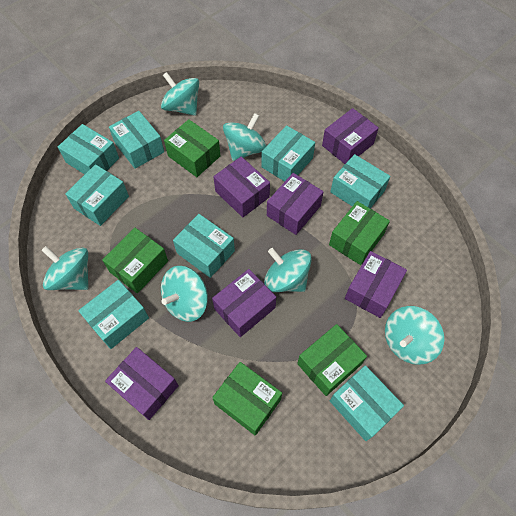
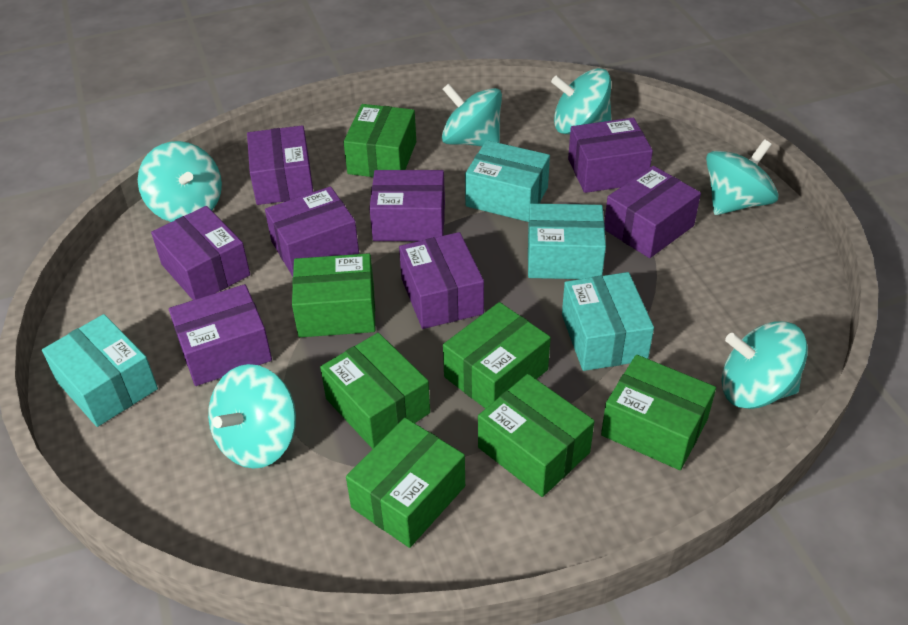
green box: 5 -> 7
purple box: 6 -> 8
turquoise box: 8 -> 4

